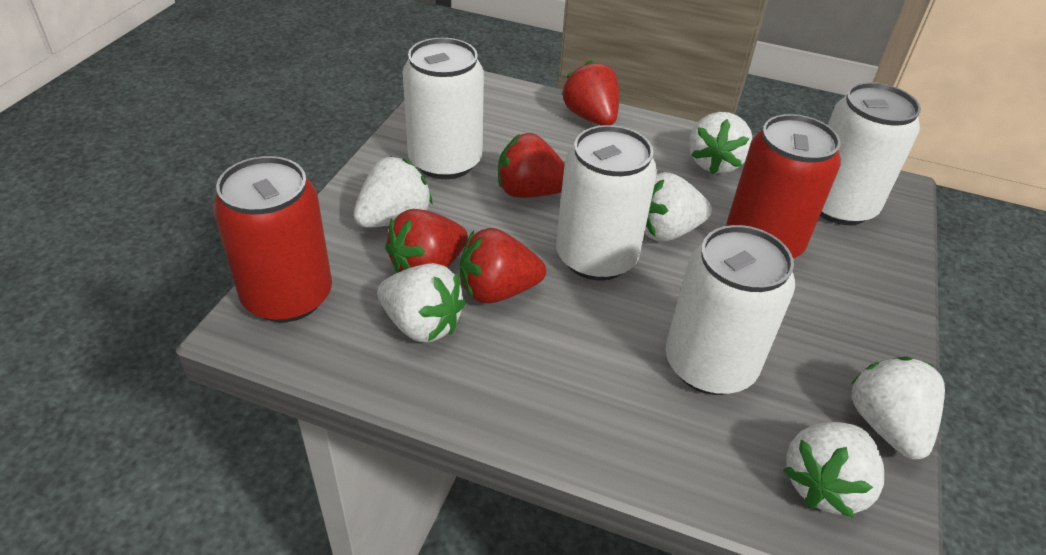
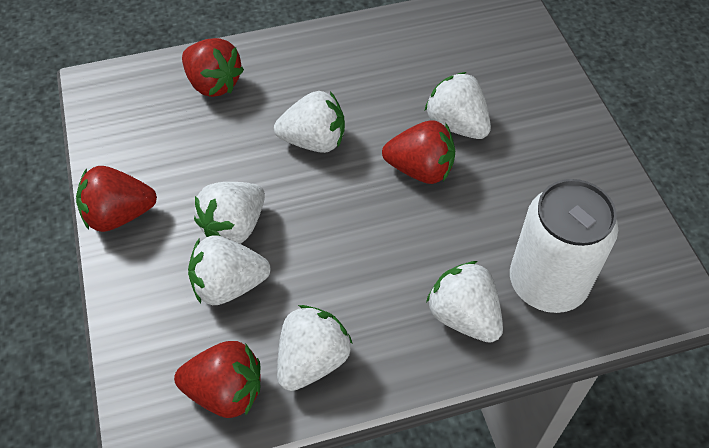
red can: 2 -> 0
white can: 4 -> 1

